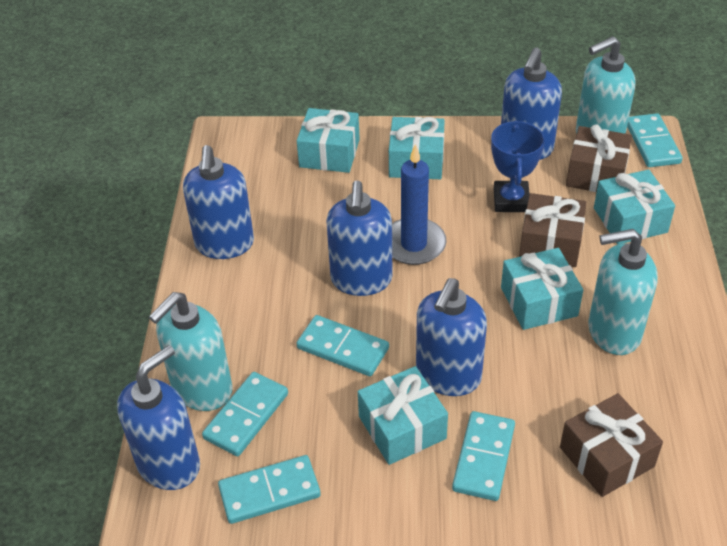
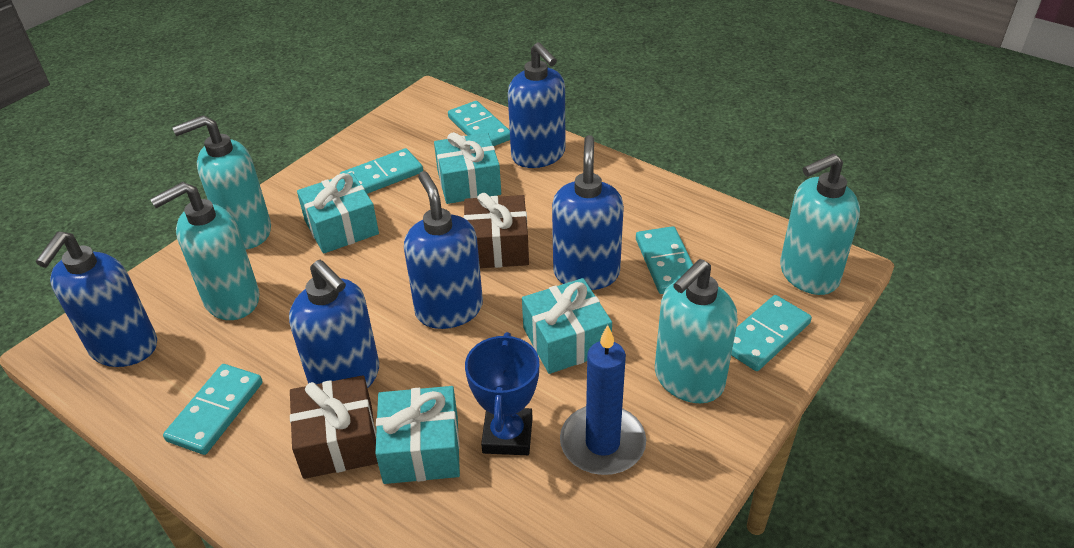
brown gift: 3 -> 2
turquoise gift: 5 -> 4
turquoise soap dispenser: 3 -> 4

